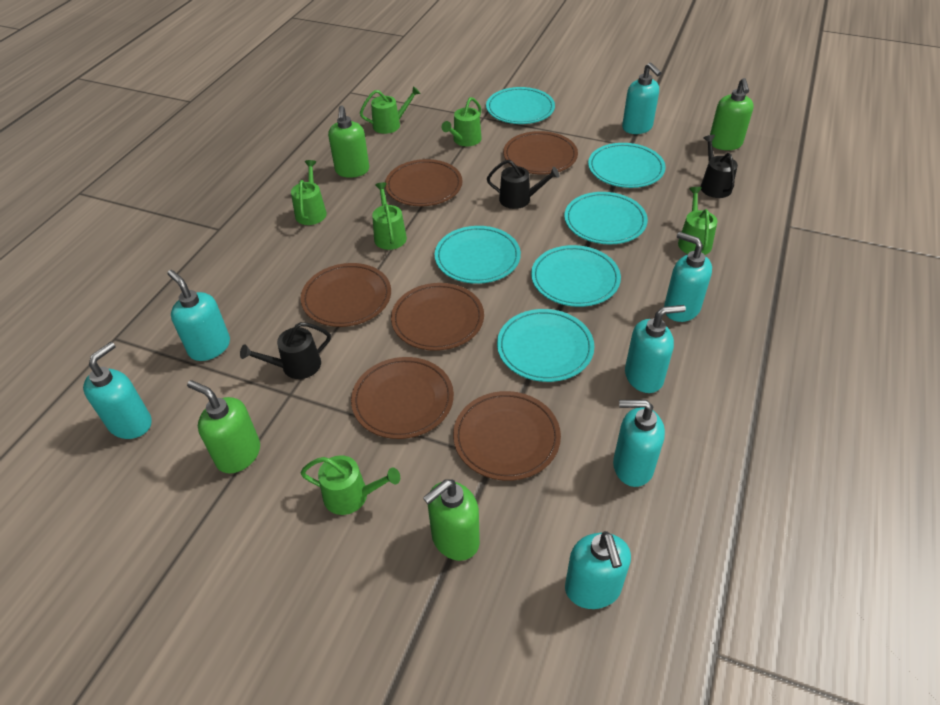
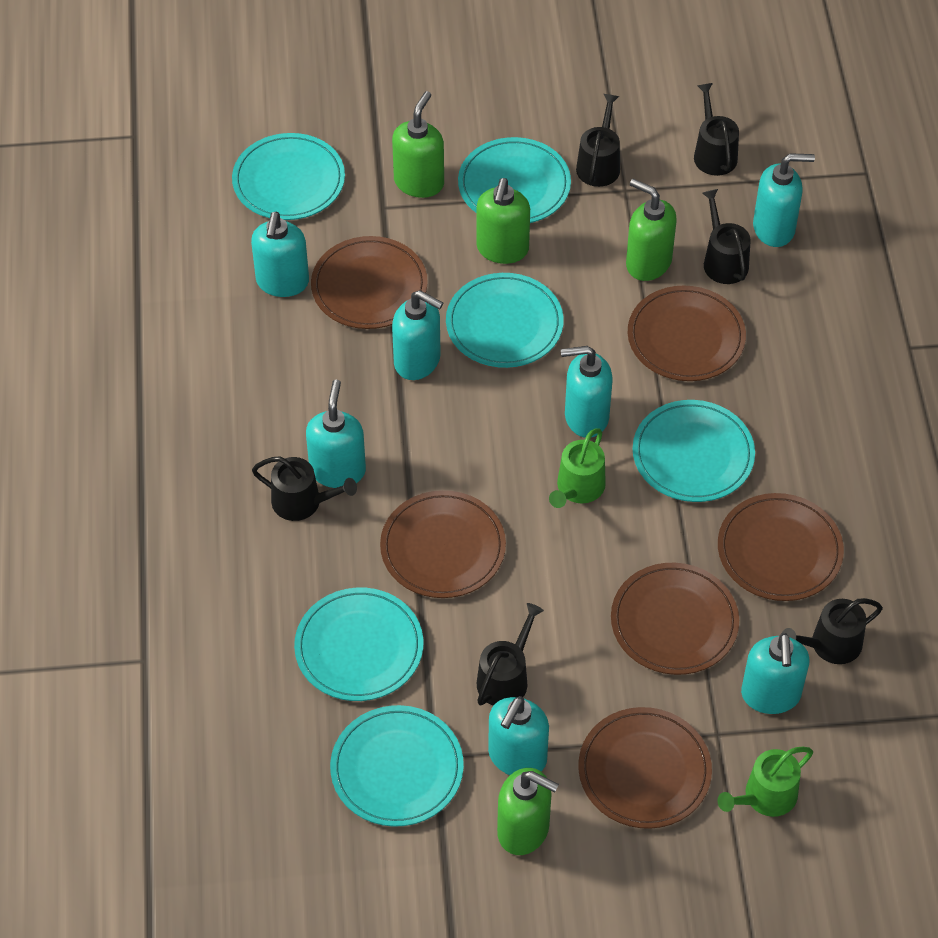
black watering can: 3 -> 6
green watering can: 6 -> 2

